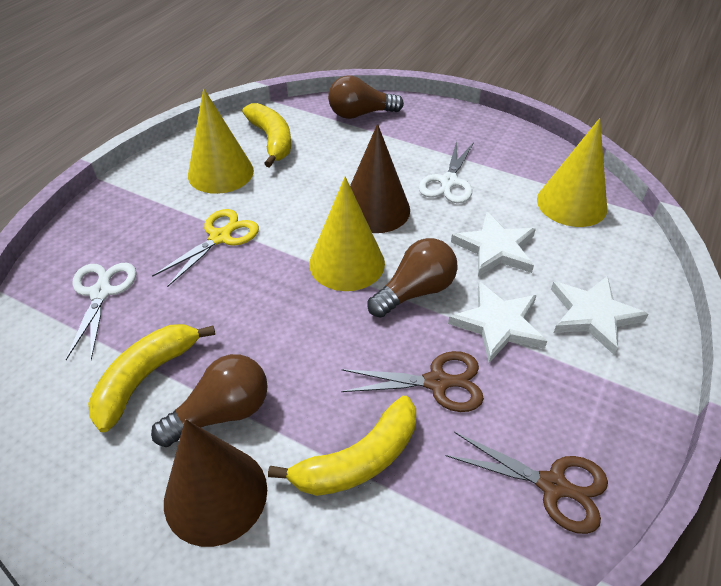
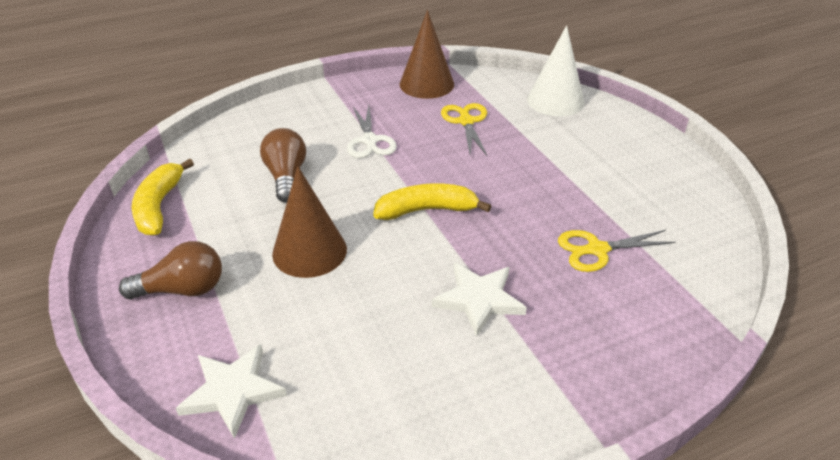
brown light bulb: 3 -> 2
brown scissors: 2 -> 0
white cone: 0 -> 1
white scissors: 2 -> 1
white star: 3 -> 2
yellow banana: 3 -> 2
yellow cone: 3 -> 0
yellow scissors: 1 -> 2

